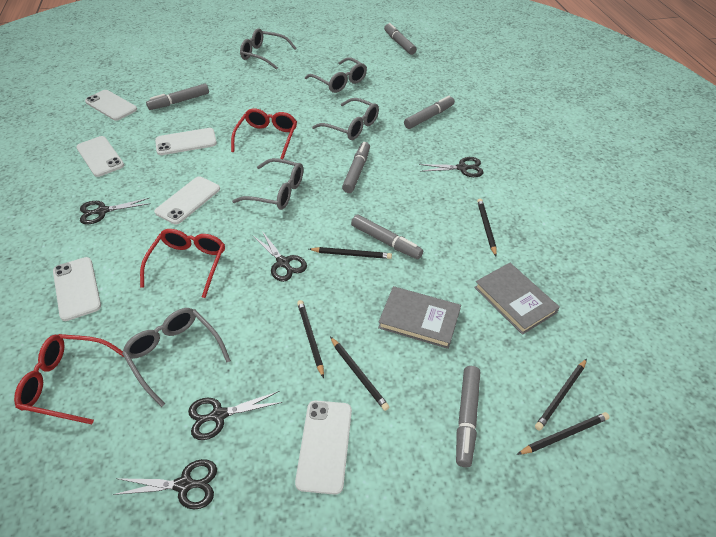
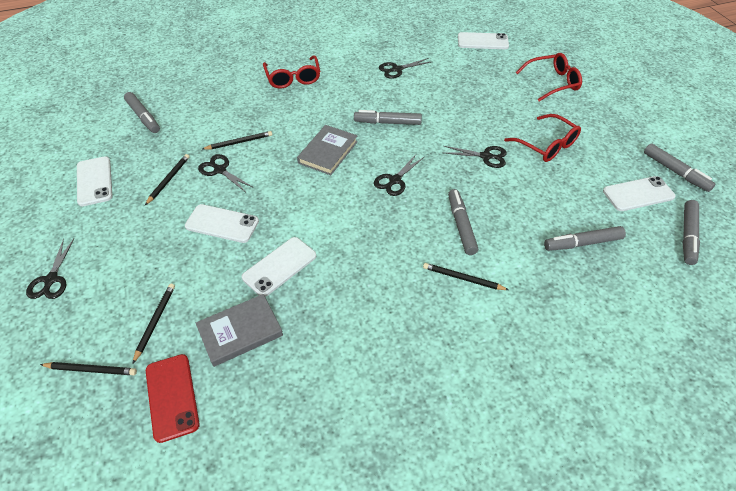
black pencil: 6 -> 5
grey glasses: 5 -> 0
red phone: 0 -> 1
white phone: 6 -> 5

